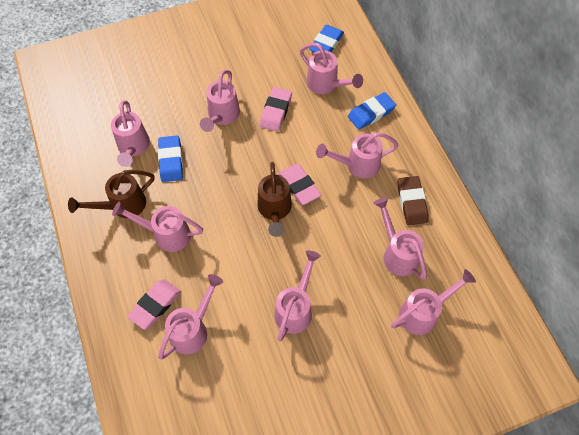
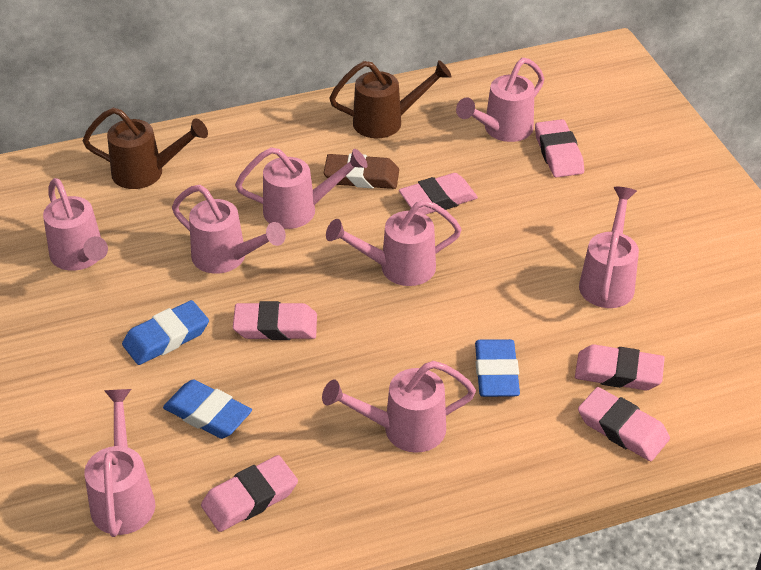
pink eraser: 3 -> 6
pink watering can: 9 -> 8

